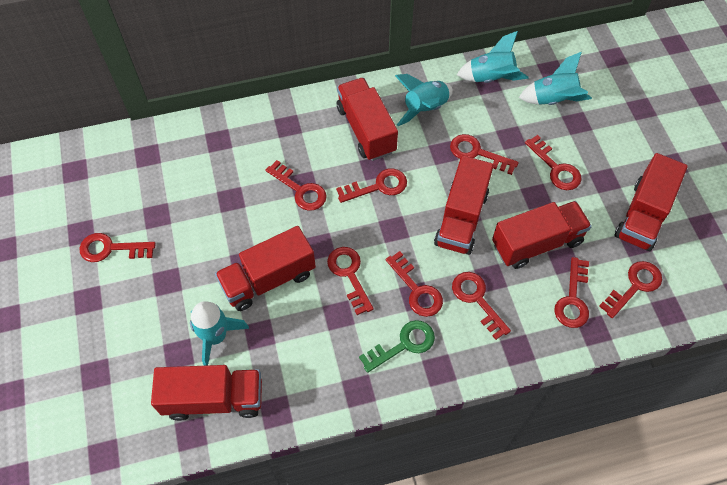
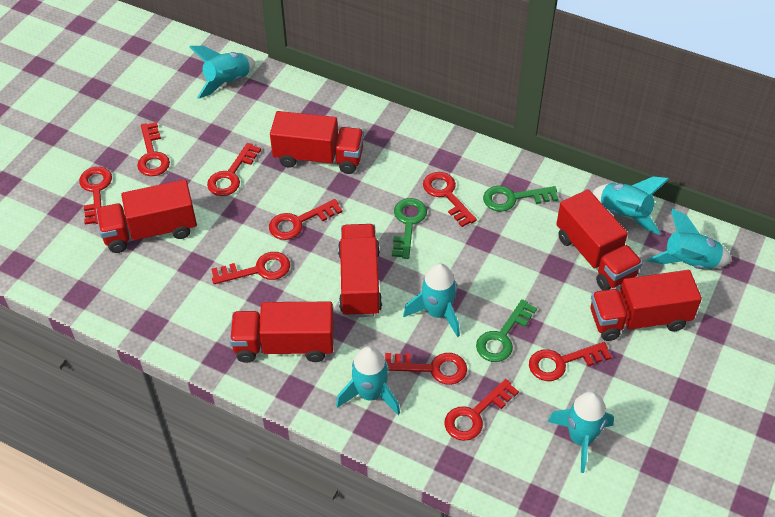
green key: 1 -> 3
red key: 10 -> 9
turquoise rocket: 4 -> 6

